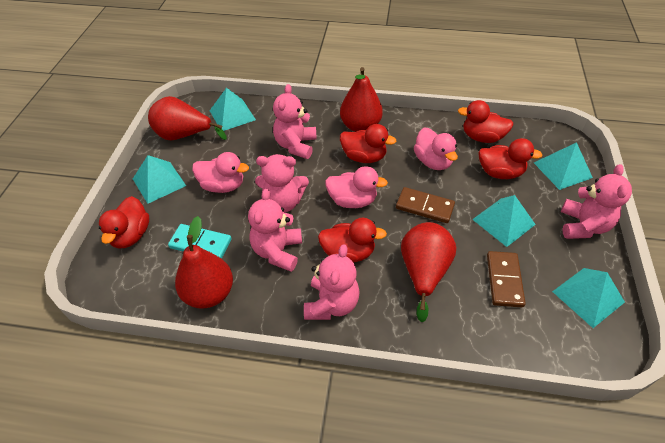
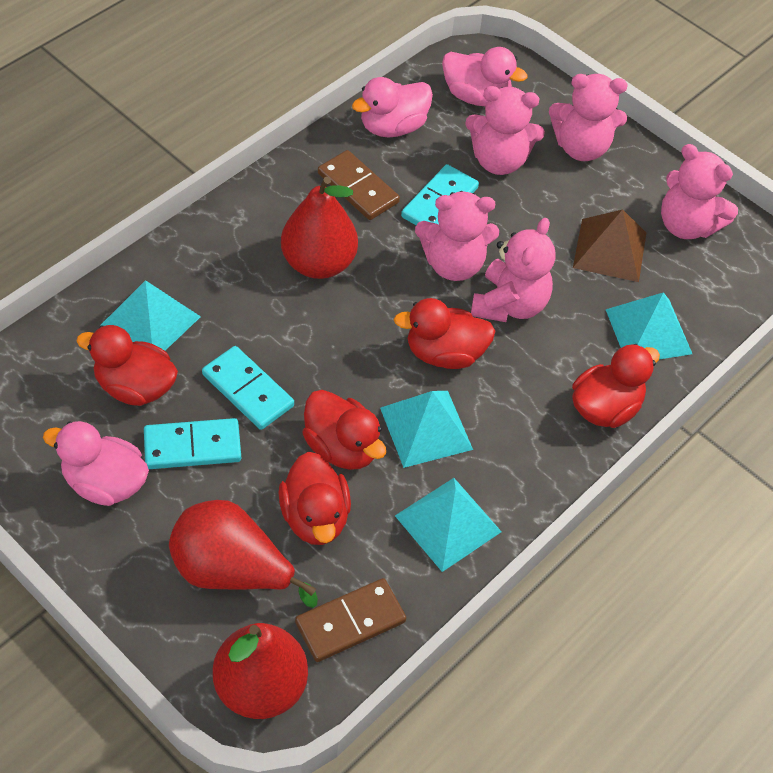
brown pyramid: 0 -> 1
red pear: 4 -> 3
turquoise domino: 1 -> 3
turquoise pyramid: 5 -> 4

